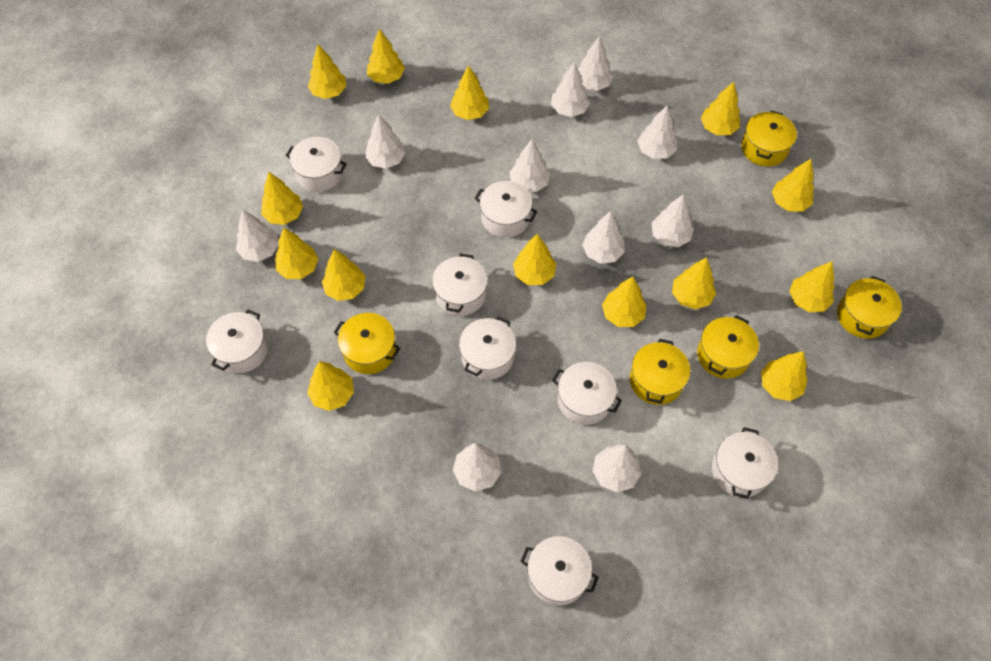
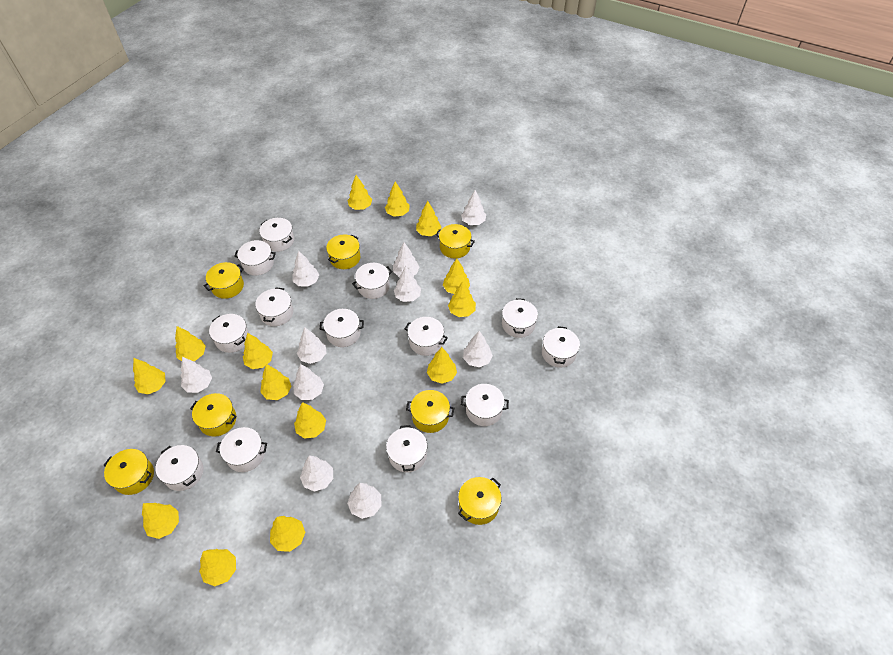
white pot: 8 -> 13
yellow pot: 5 -> 7

